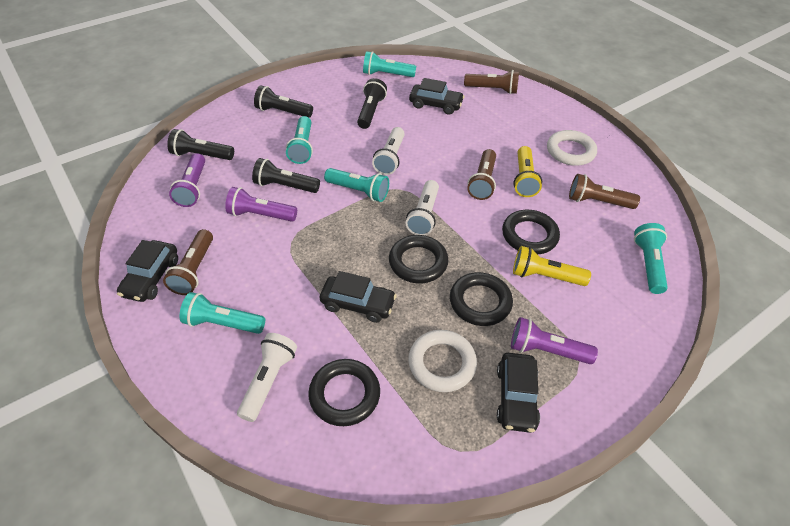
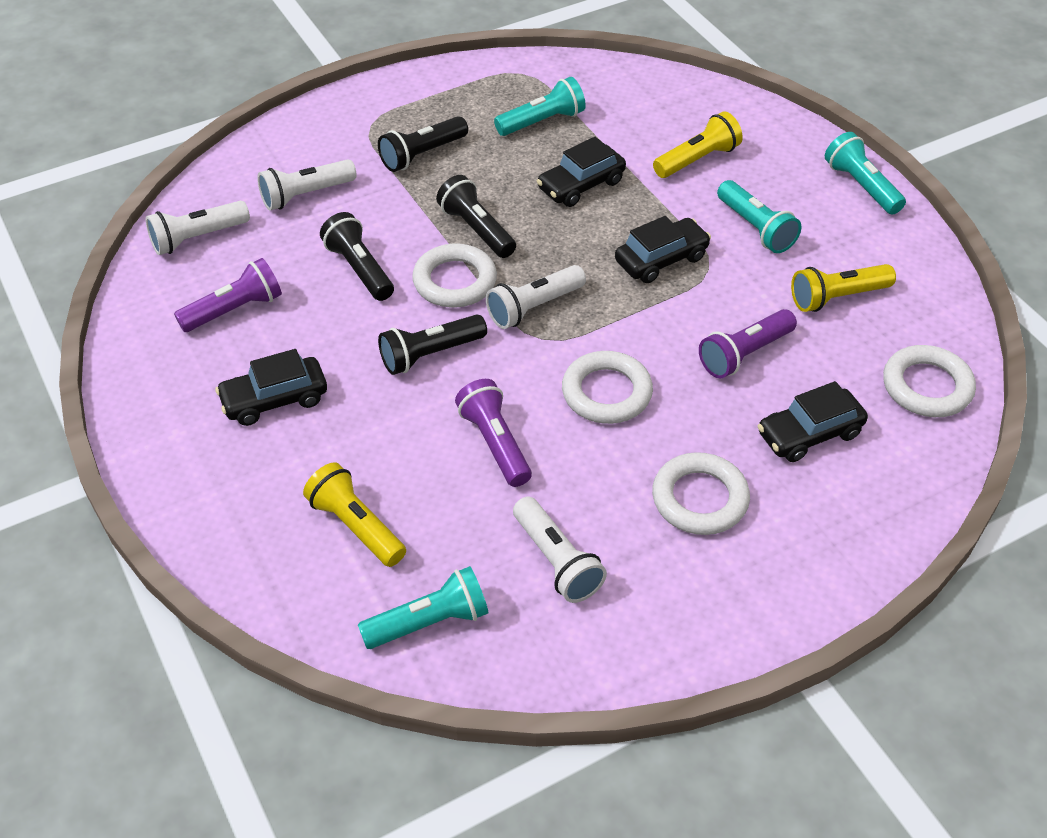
black ring: 4 -> 0
brown flashlight: 4 -> 0
turquoise flashlight: 5 -> 4
white flashlight: 3 -> 4
white ring: 2 -> 4
yellow flashlight: 2 -> 3

